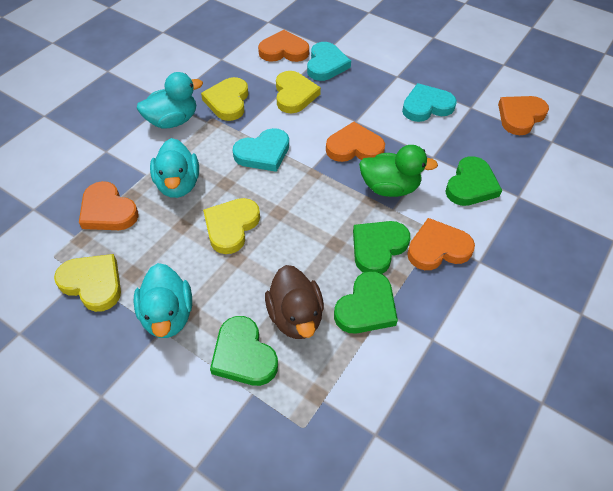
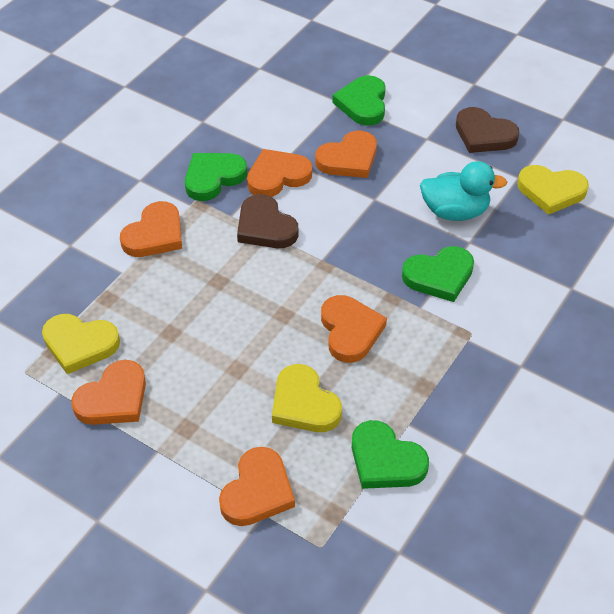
brown duck: 1 -> 0
brown heart: 0 -> 2
green duck: 1 -> 0
orange heart: 5 -> 6
turquoise duck: 3 -> 1
turquoise heart: 3 -> 0
yellow heart: 4 -> 3

